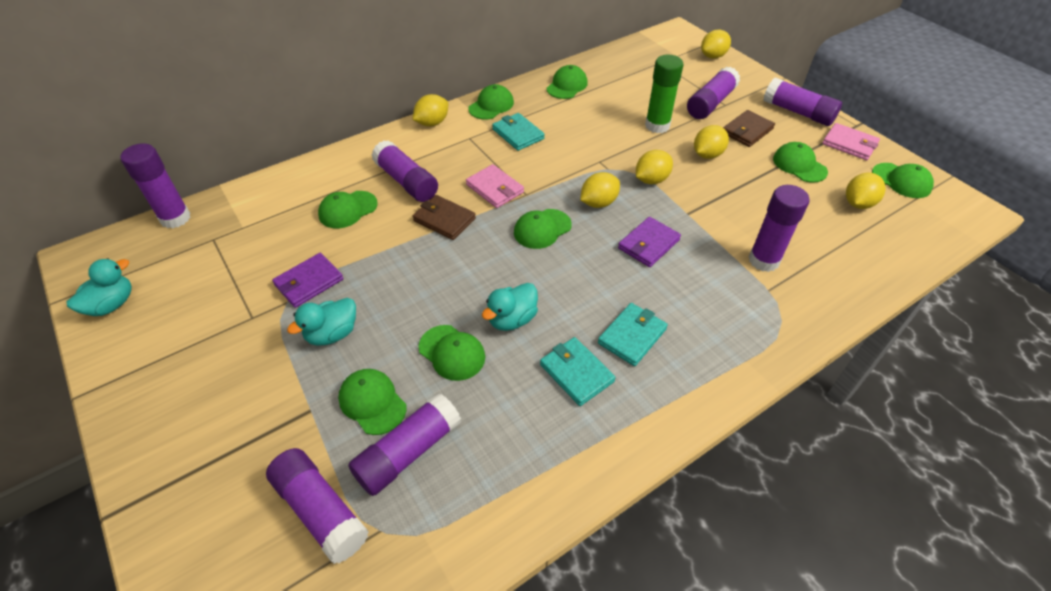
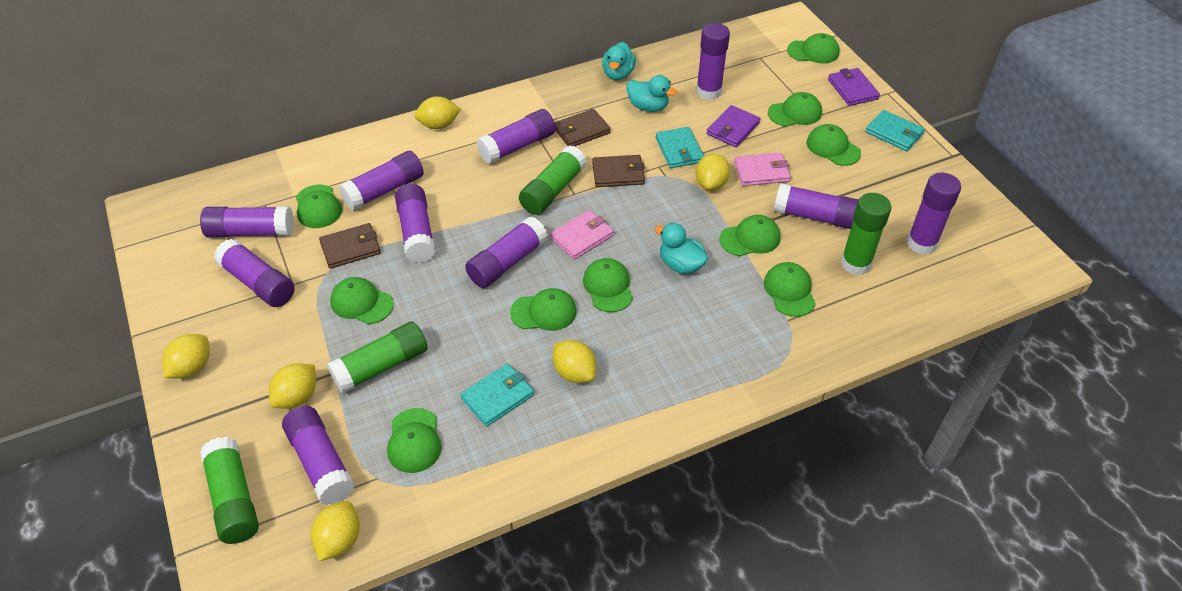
brown wallet: 2 -> 3
green cap: 8 -> 10
green glue stick: 1 -> 4
purple glue stick: 7 -> 10

